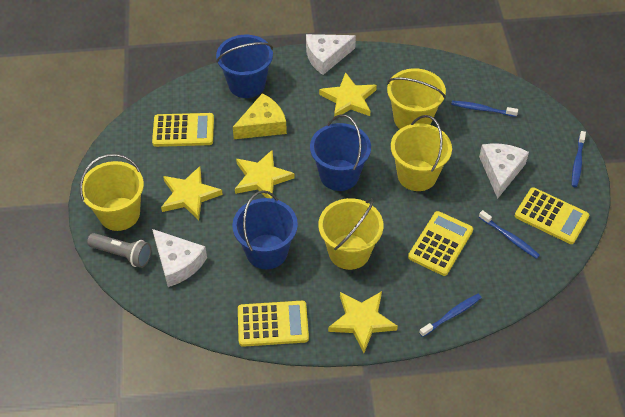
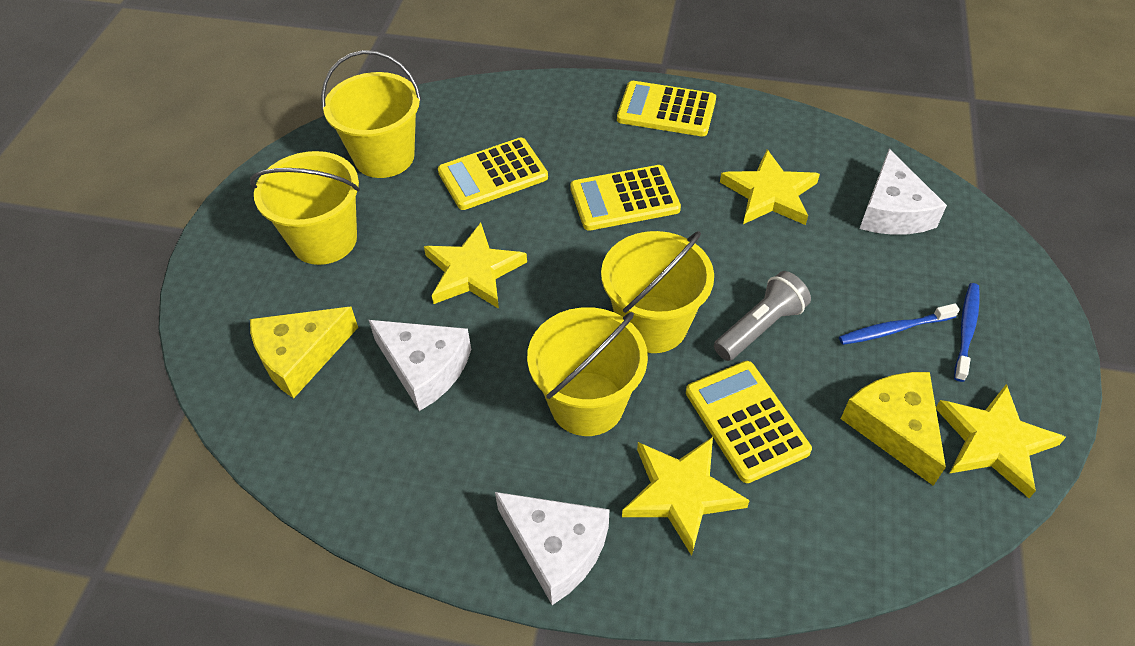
blue bucket: 3 -> 0
blue toothbrush: 4 -> 2
yellow cheese: 1 -> 2

